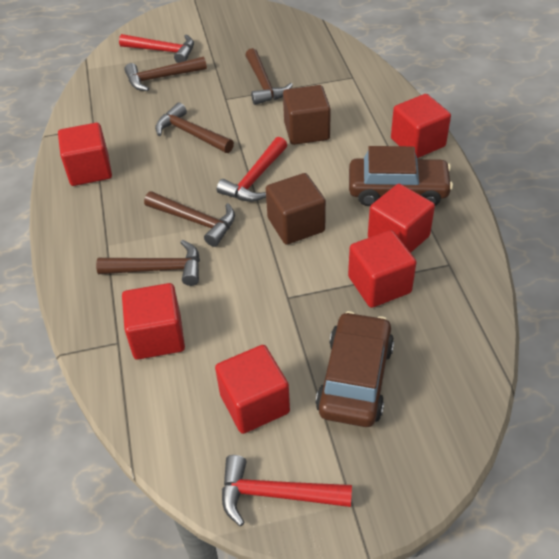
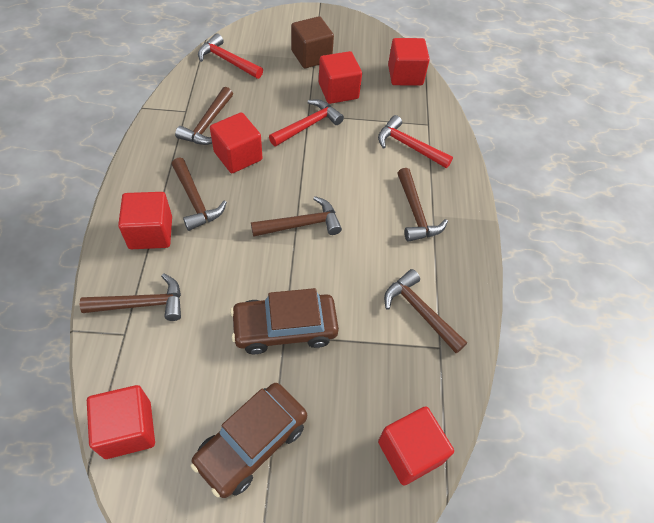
brown cube: 2 -> 1
brown hammer: 5 -> 6

